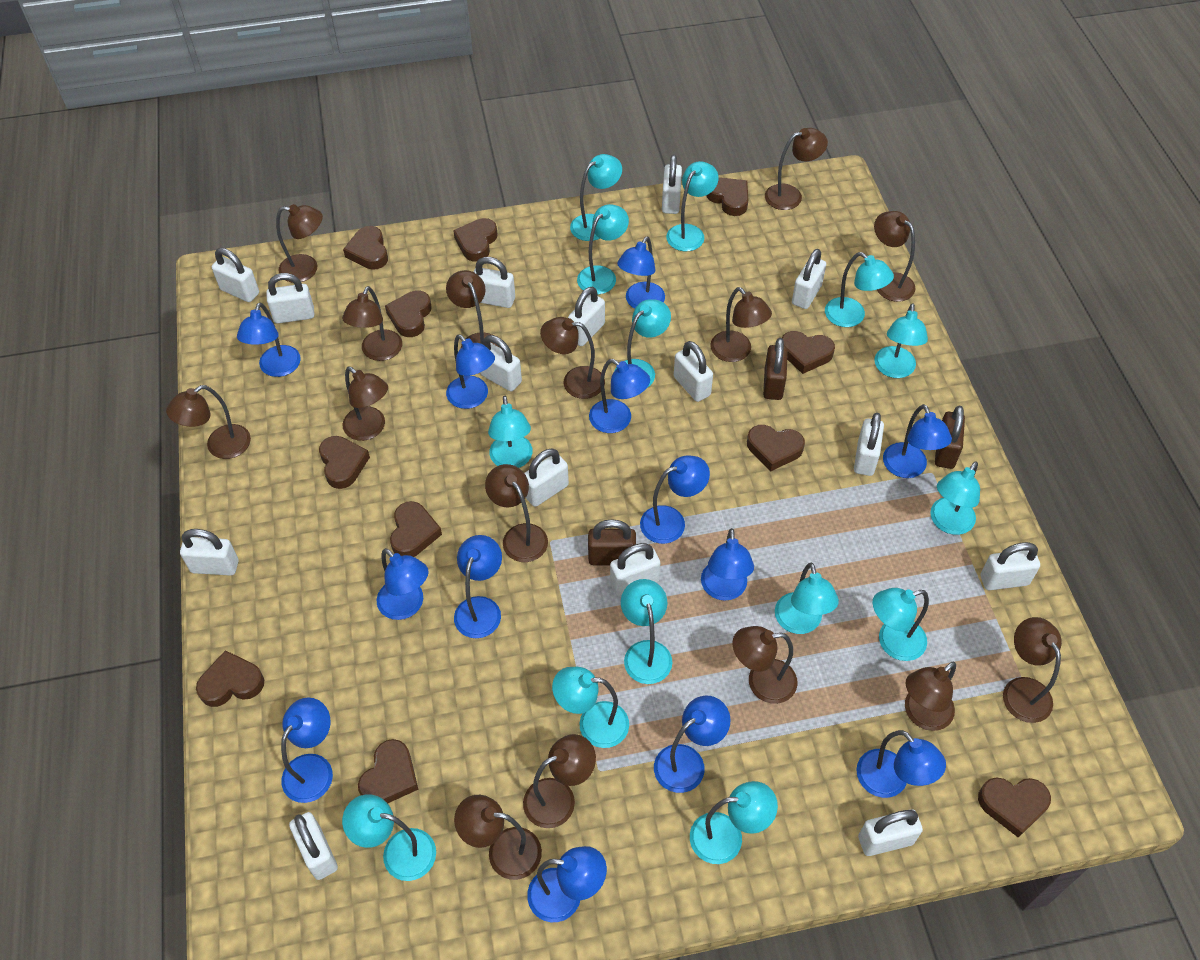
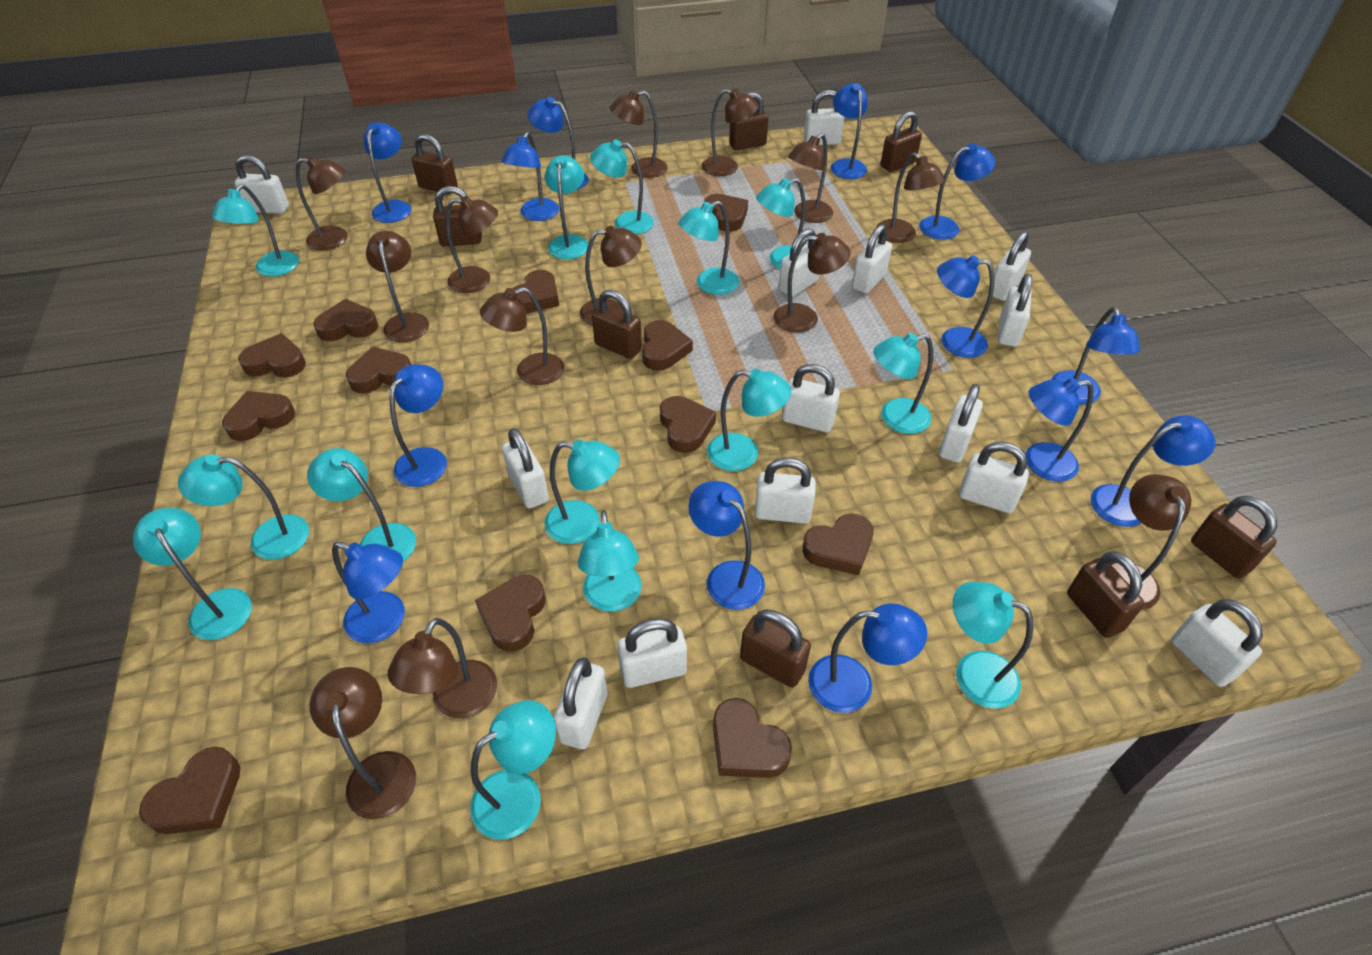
brown heart: 11 -> 12
brown lamp: 15 -> 13
brown padlock: 3 -> 8
white padlock: 15 -> 14

